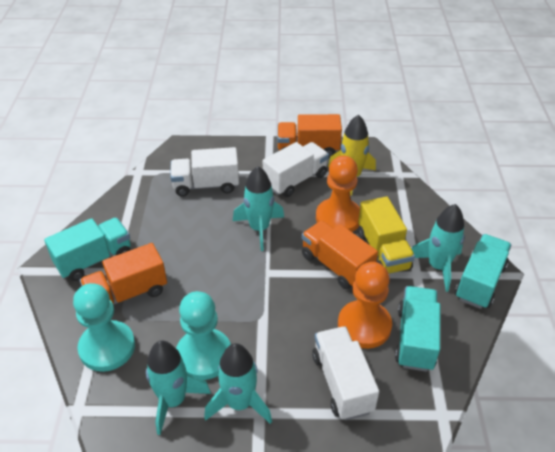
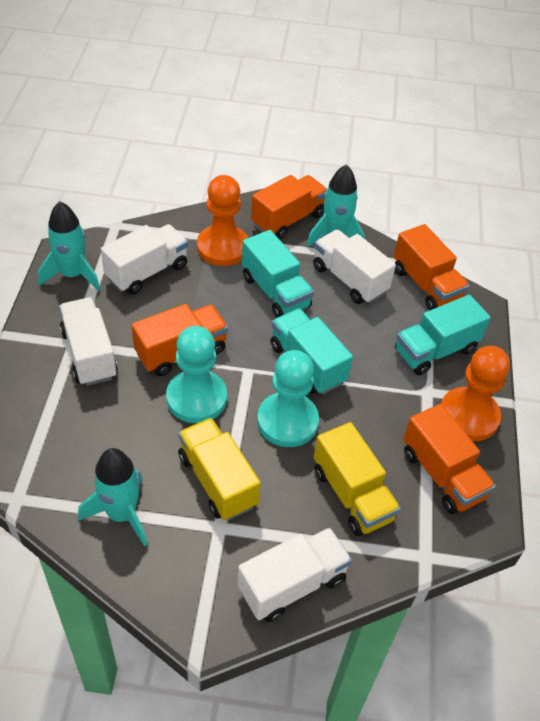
orange truck: 3 -> 4
turquoise rocket: 4 -> 3
white truck: 3 -> 4
yellow rocket: 1 -> 0
yellow truck: 1 -> 2

